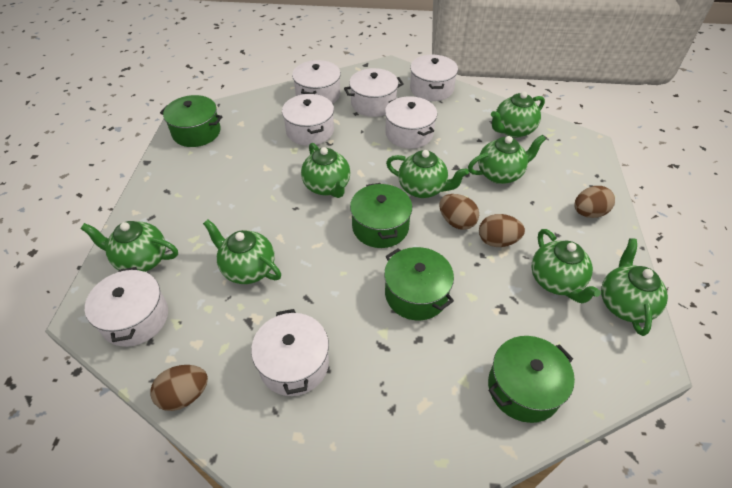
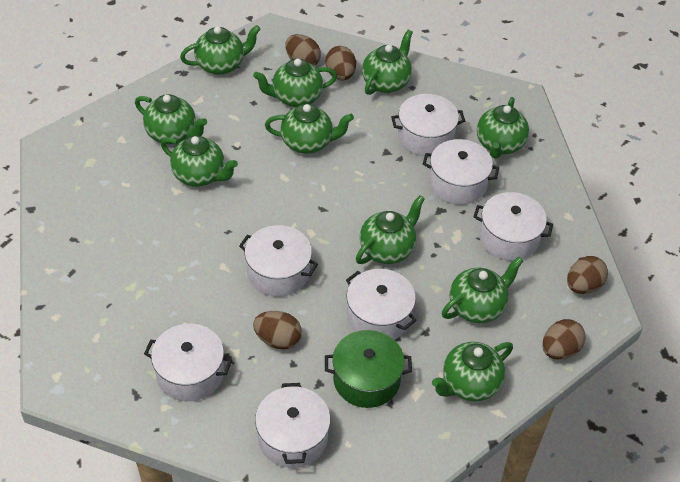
brown egg: 4 -> 5
green pot: 4 -> 1
green teapot: 8 -> 10

